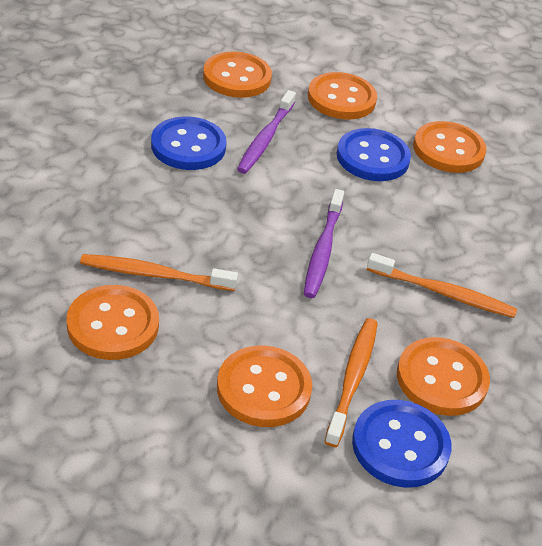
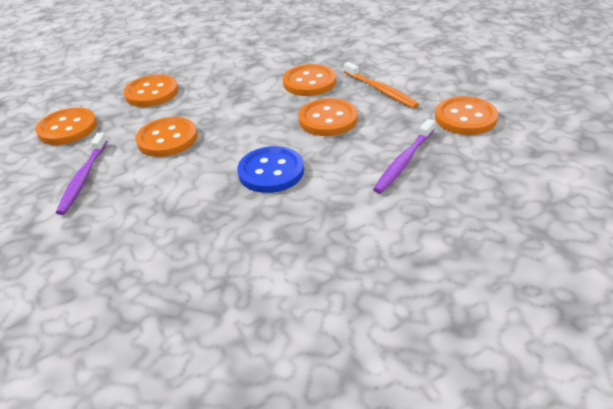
blue button: 3 -> 1
orange toothbrush: 3 -> 1

